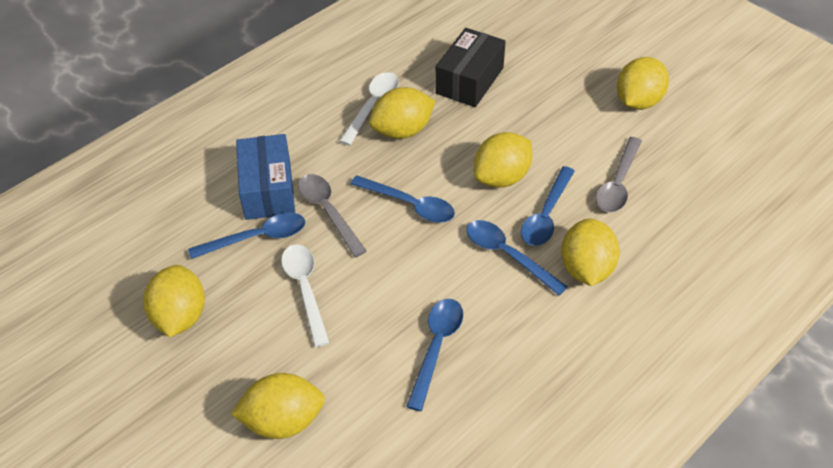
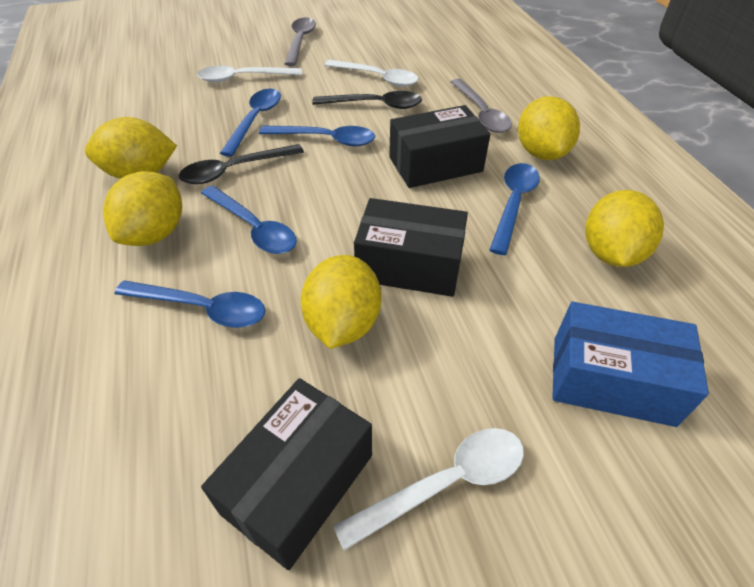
black box: 1 -> 3
black spoon: 0 -> 2
white spoon: 2 -> 3
yellow lemon: 6 -> 5

